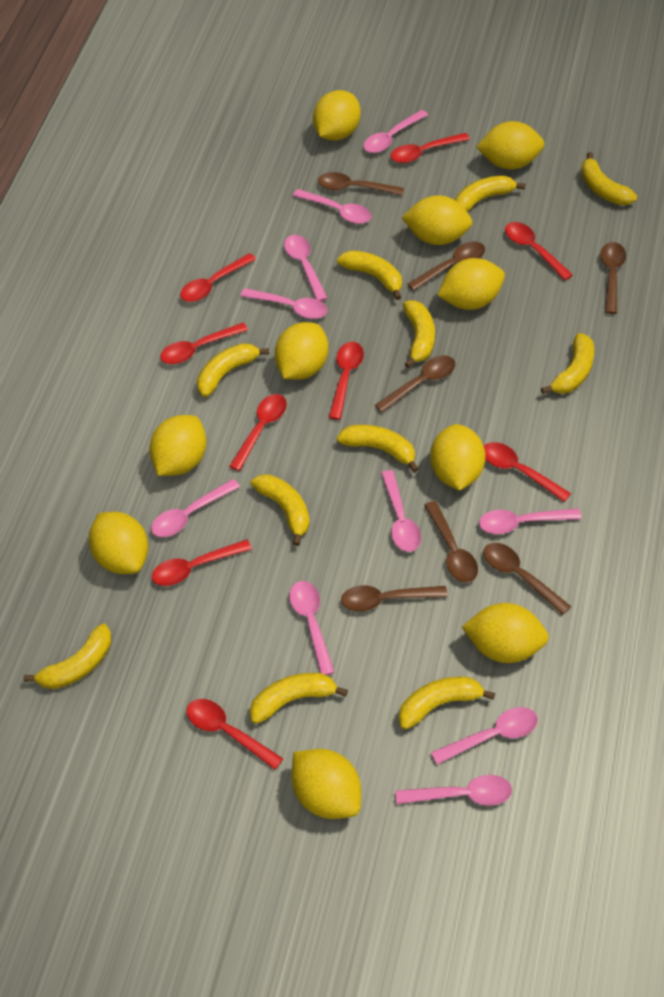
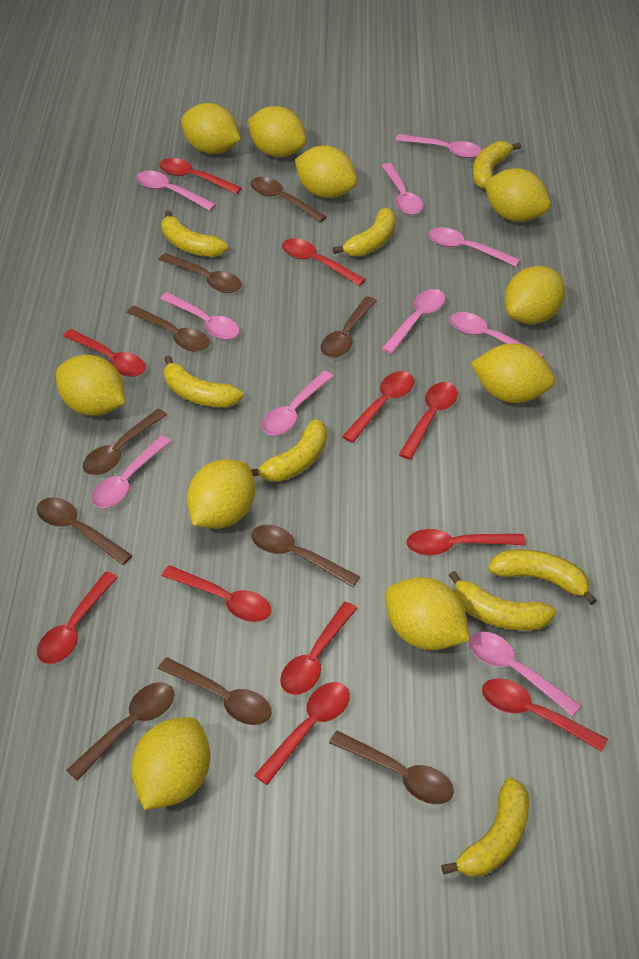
brown spoon: 7 -> 10
red spoon: 9 -> 11
yellow banana: 11 -> 8

